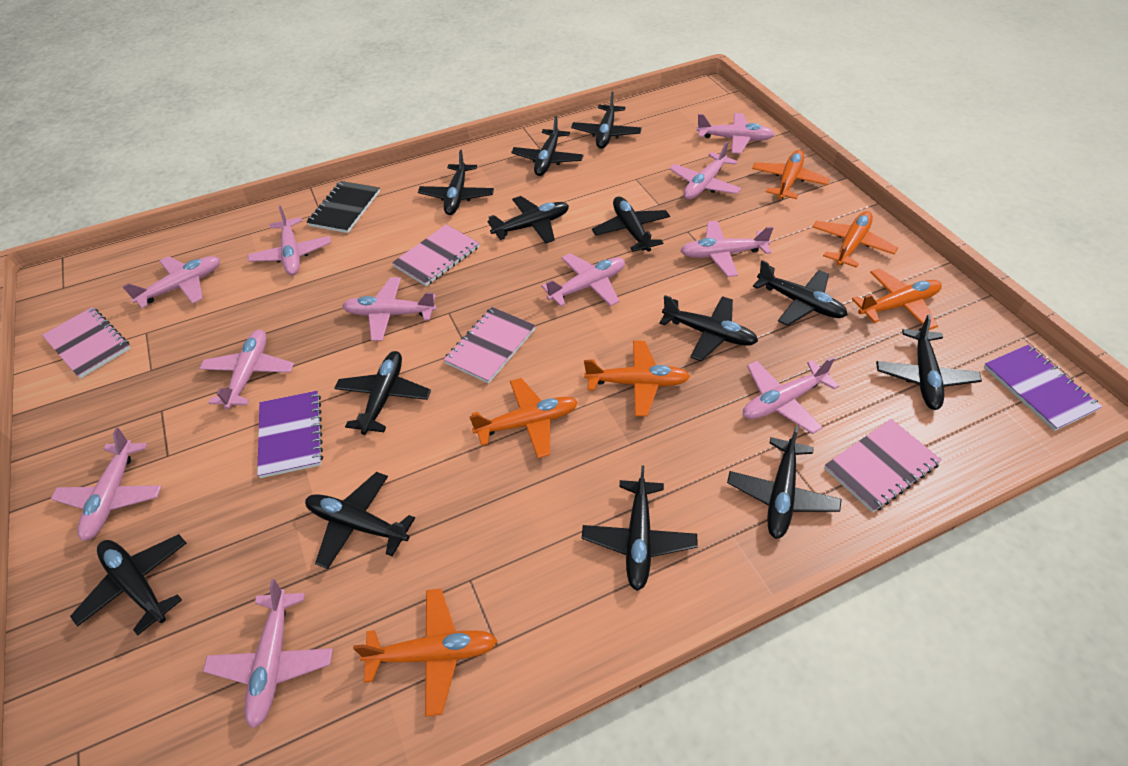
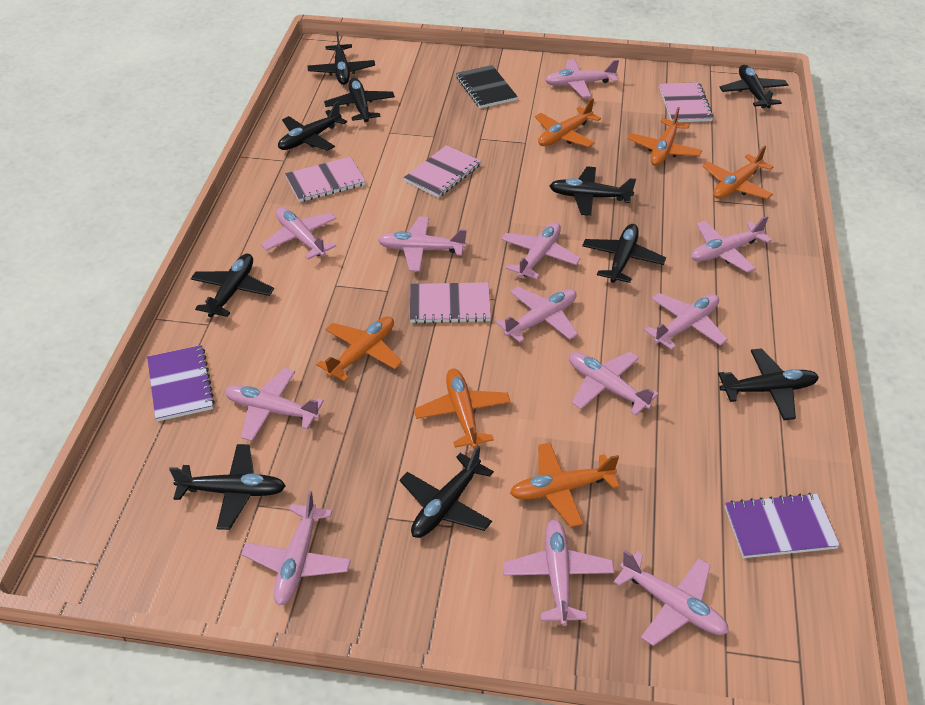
black plane: 13 -> 10
pink plane: 11 -> 12

